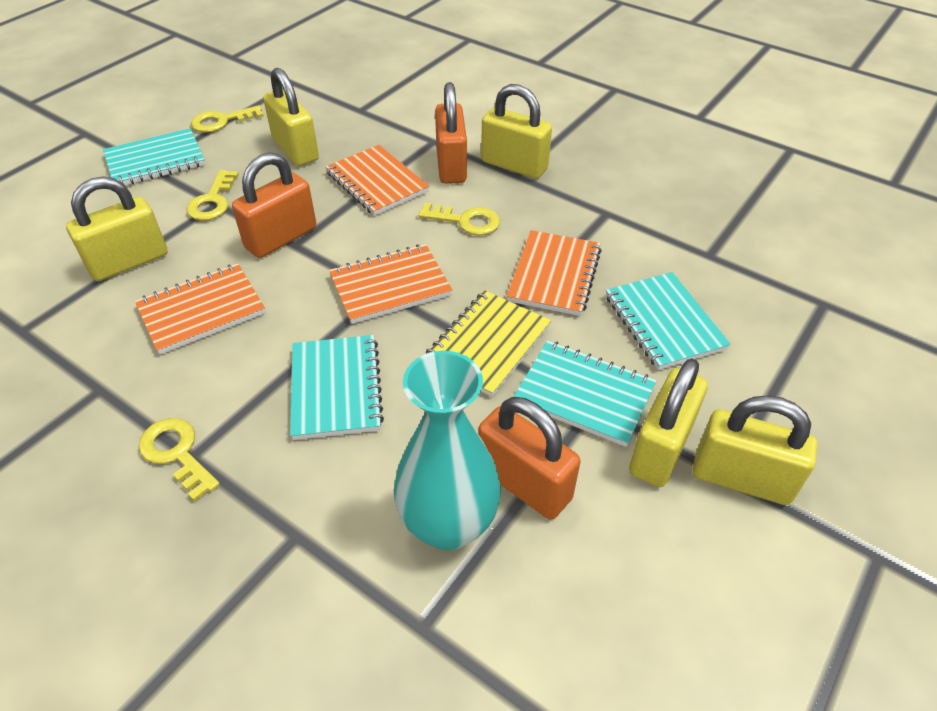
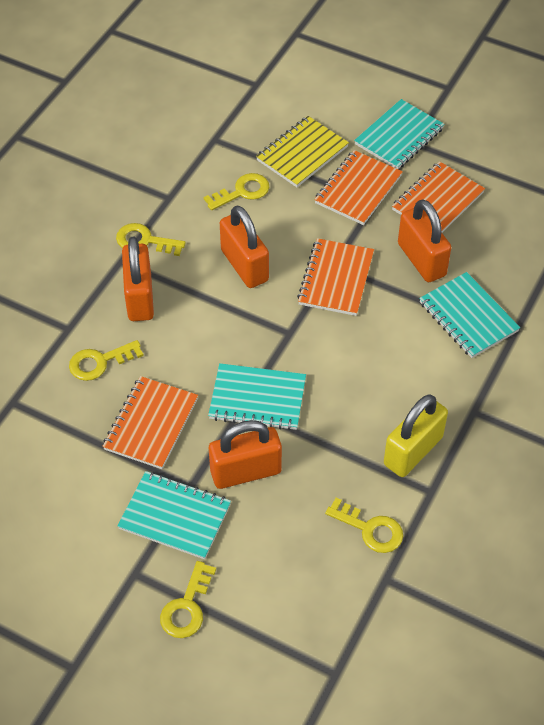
orange padlock: 3 -> 4
turquoise vase: 1 -> 0
yellow key: 4 -> 5
yellow padlock: 5 -> 1

